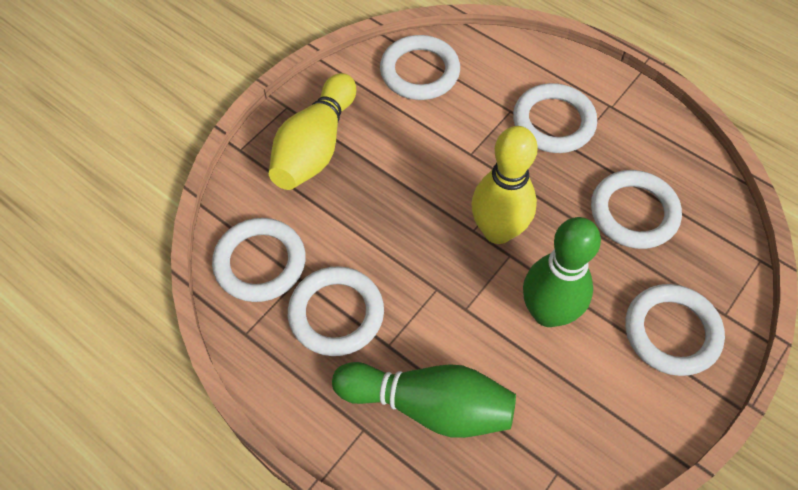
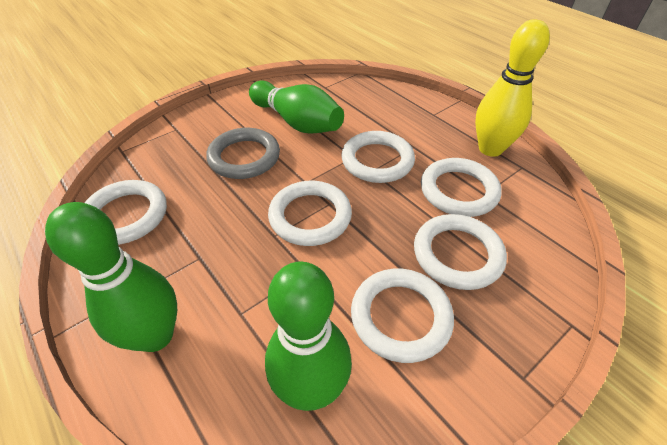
green bowling pin: 2 -> 3
grey ring: 0 -> 1
yellow bowling pin: 2 -> 1

